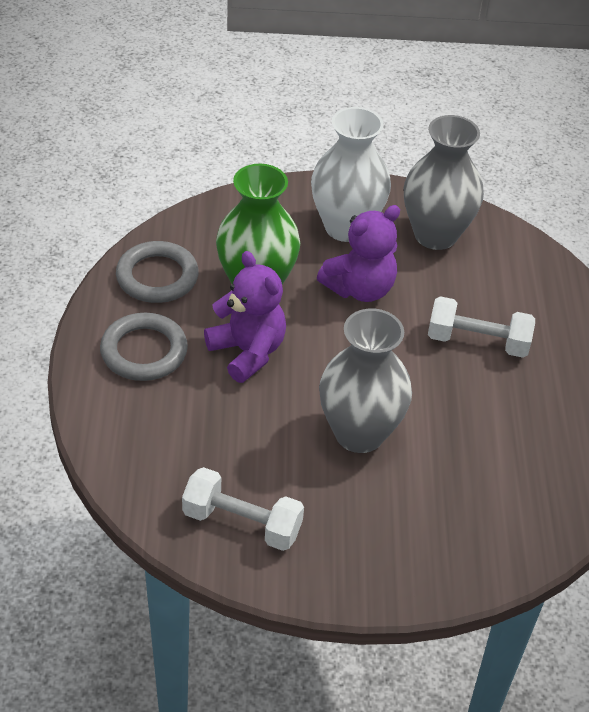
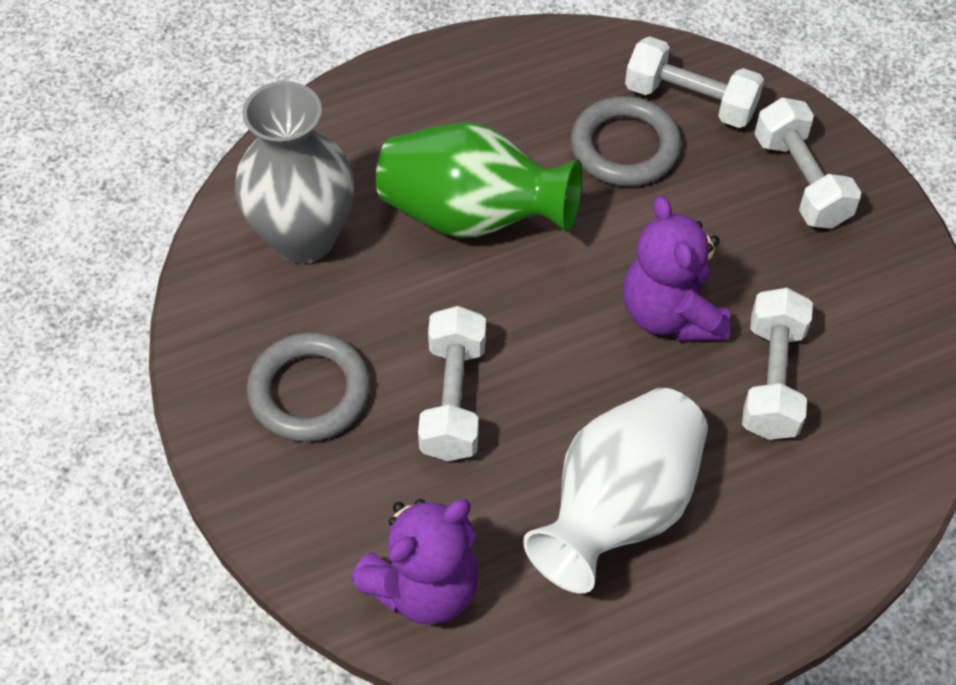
grey vase: 2 -> 1
white dumbbell: 2 -> 4

